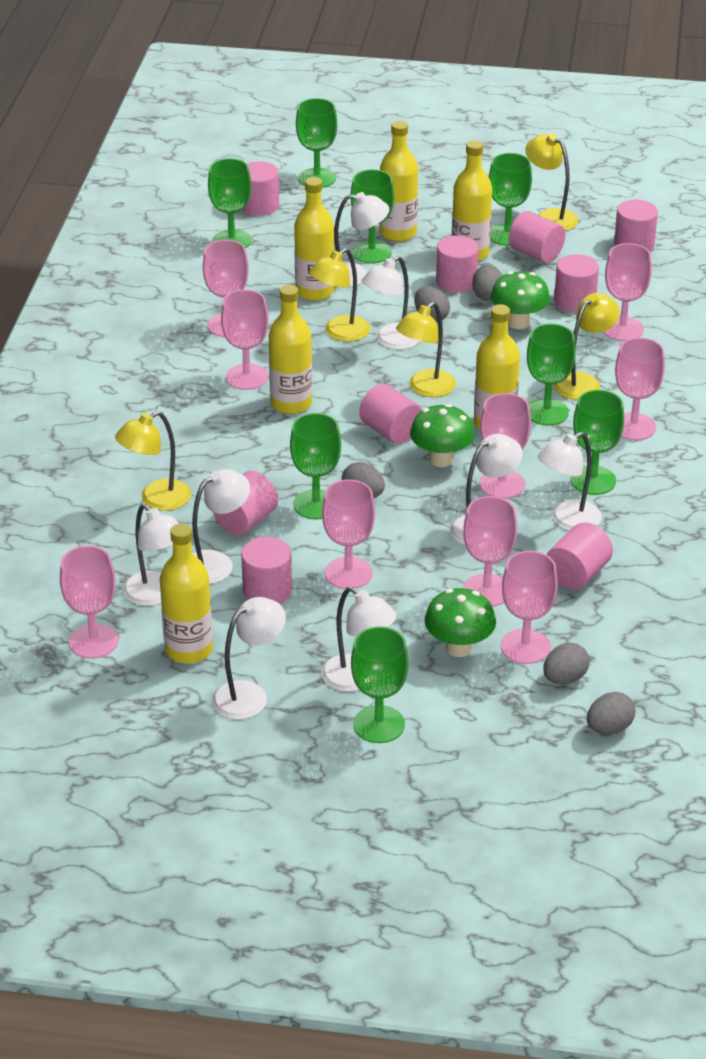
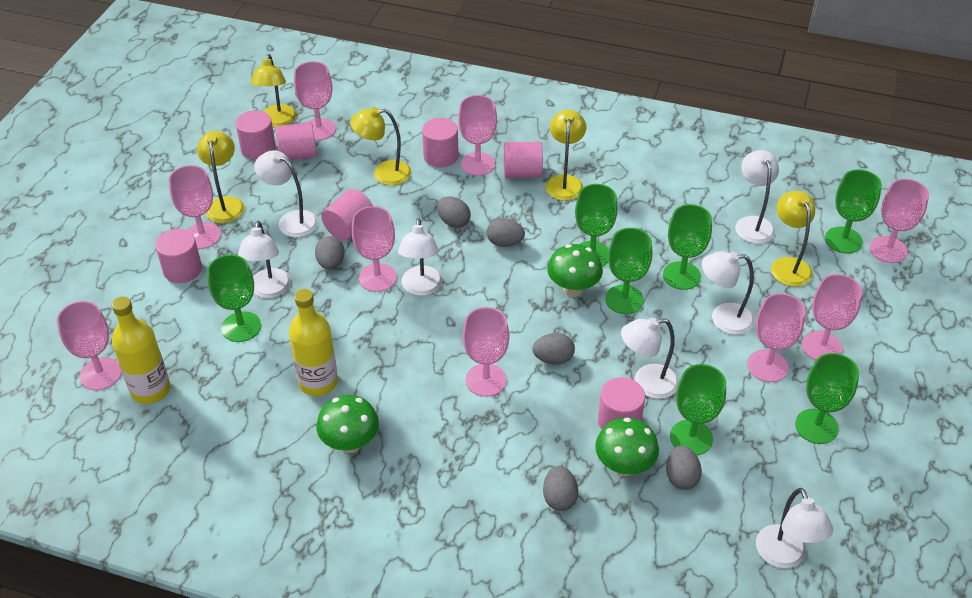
green goblet: 8 -> 7
grey egg: 5 -> 6
pink cylinder: 9 -> 7
white lamp: 8 -> 7
yellow bottle: 6 -> 2

